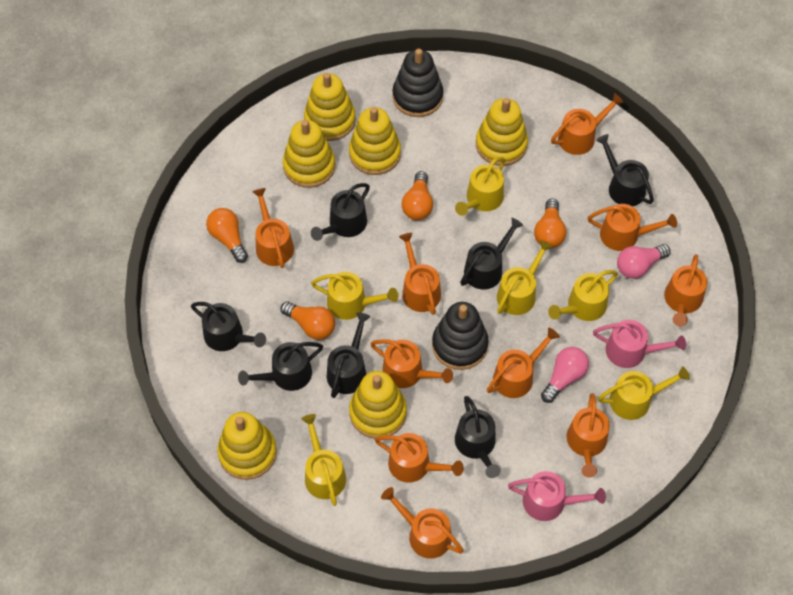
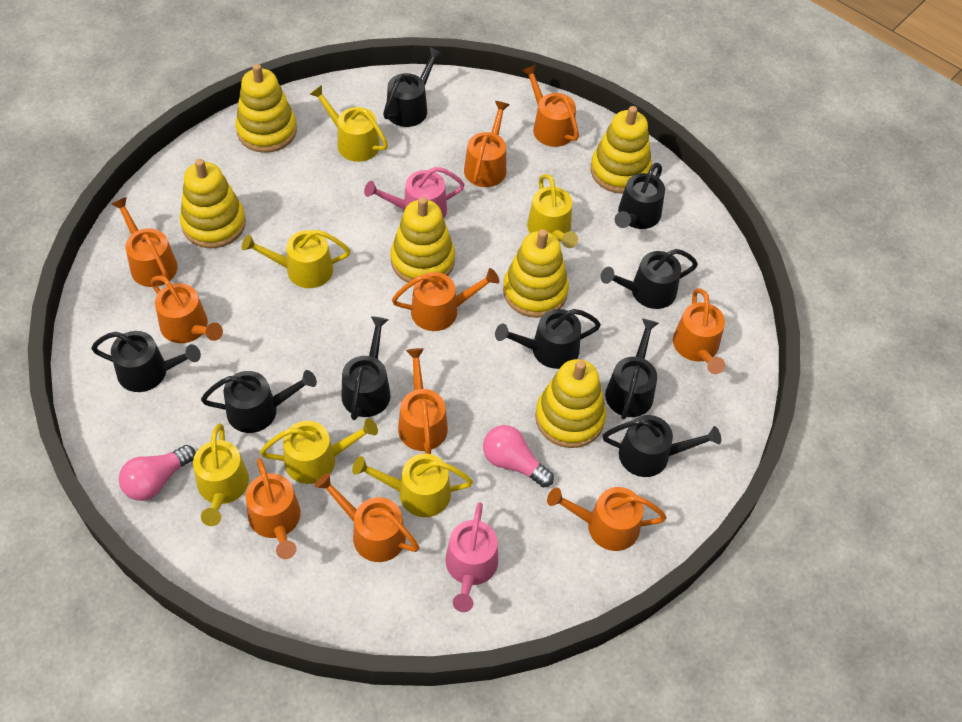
black stacking toy: 2 -> 0
black watering can: 7 -> 9
orange light bulb: 4 -> 0

